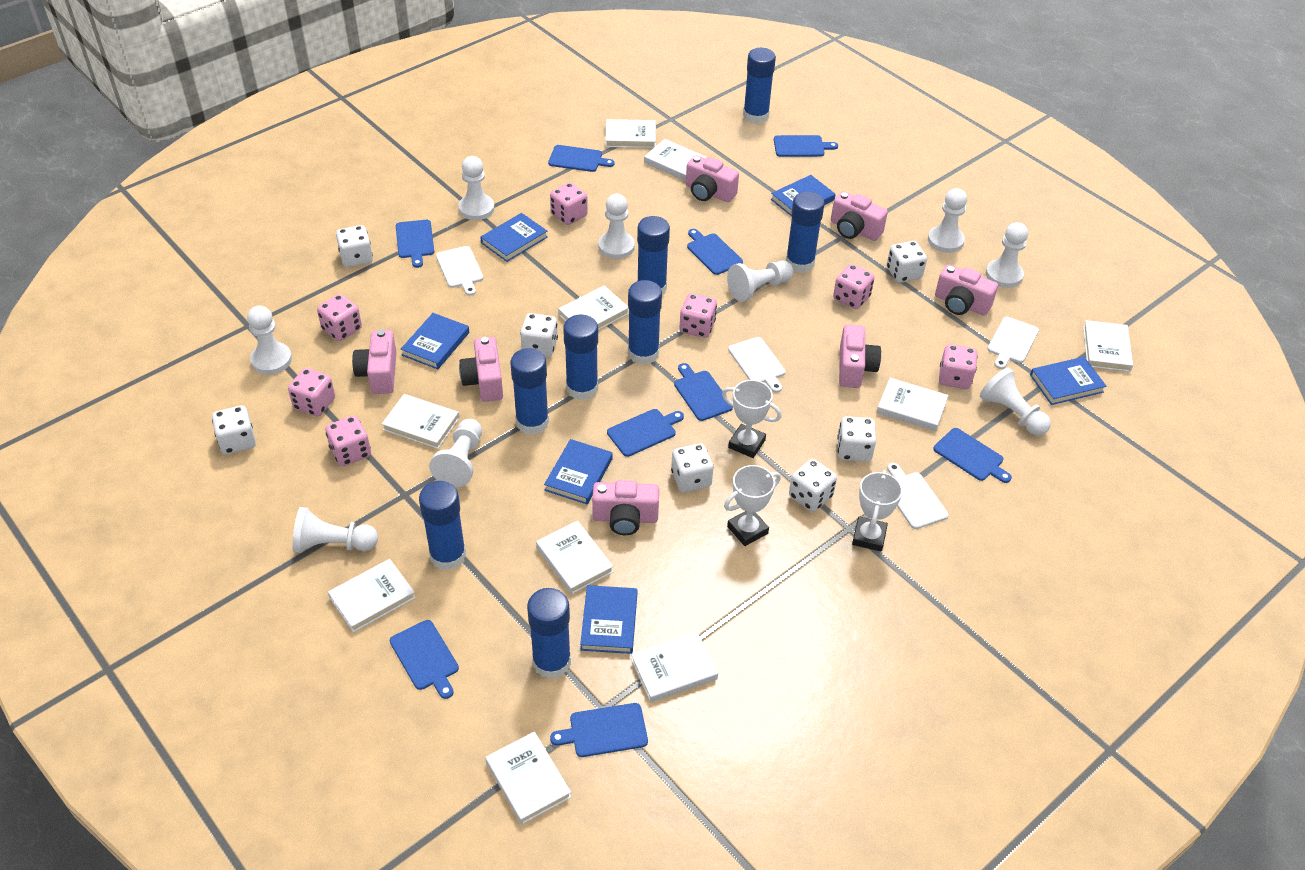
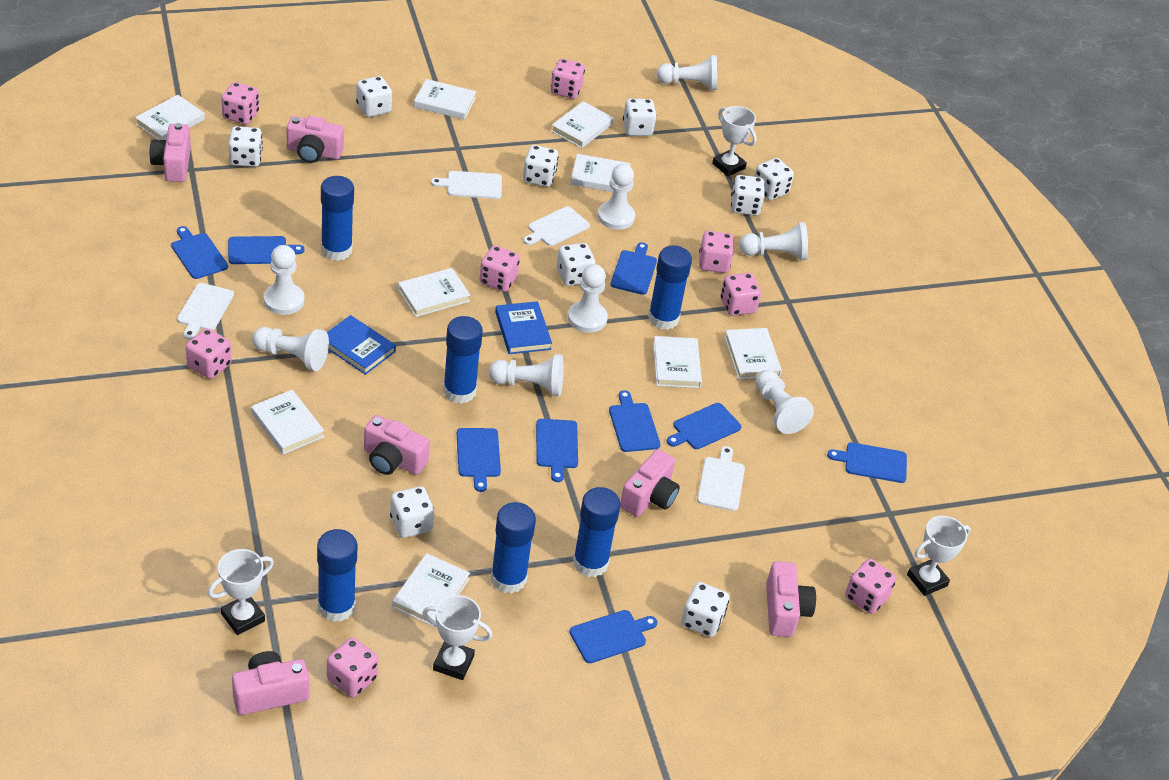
blue book: 6 -> 2
blue glue stick: 8 -> 6
pink camera: 7 -> 6
pink dice: 7 -> 8
white book: 10 -> 9
white dice: 7 -> 9
white pawn: 9 -> 8
white trophy: 3 -> 4

